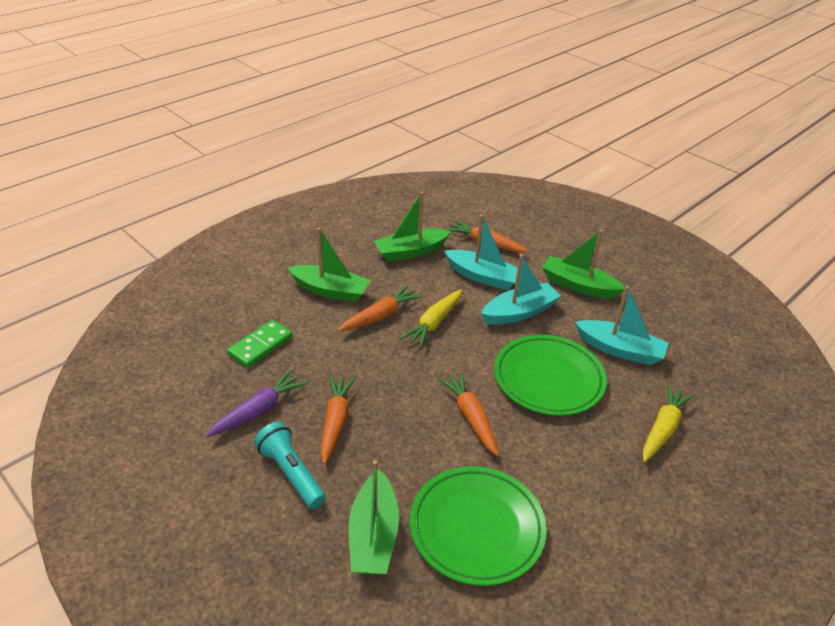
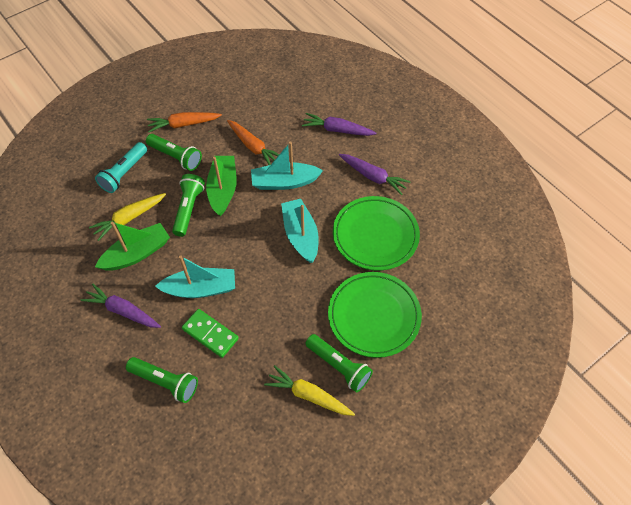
green boat: 4 -> 2
green flashlight: 0 -> 4
orange carrot: 4 -> 2
purple carrot: 1 -> 3

